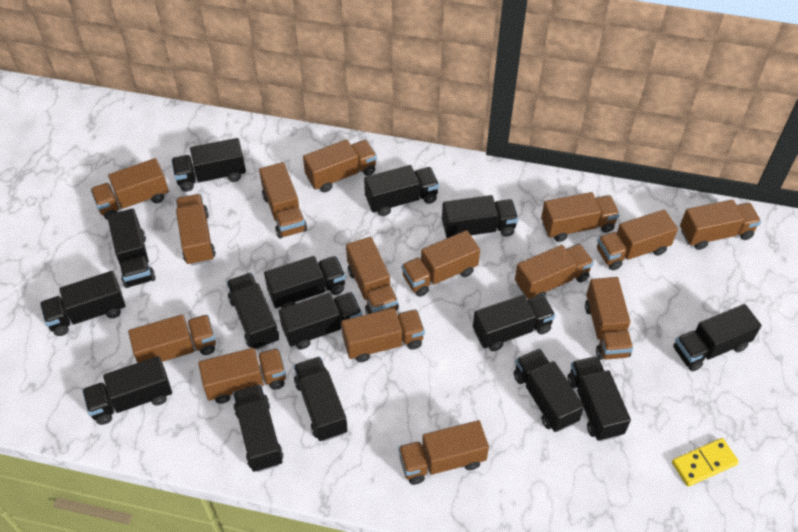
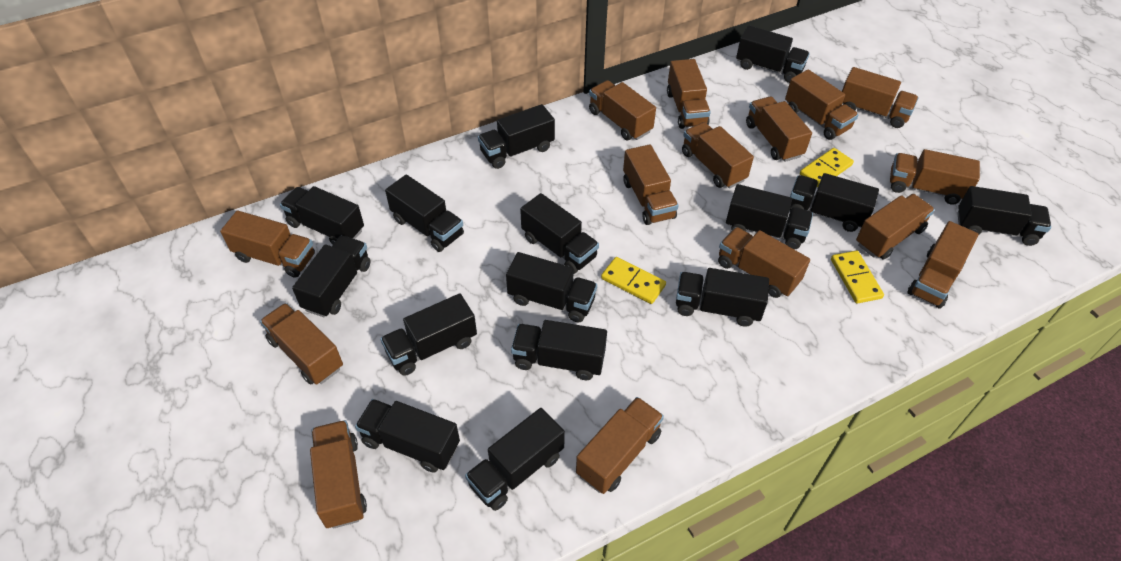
yellow domino: 1 -> 3

